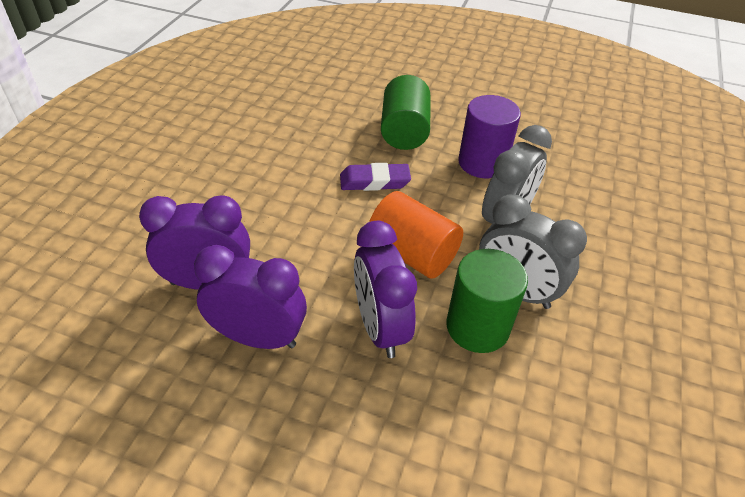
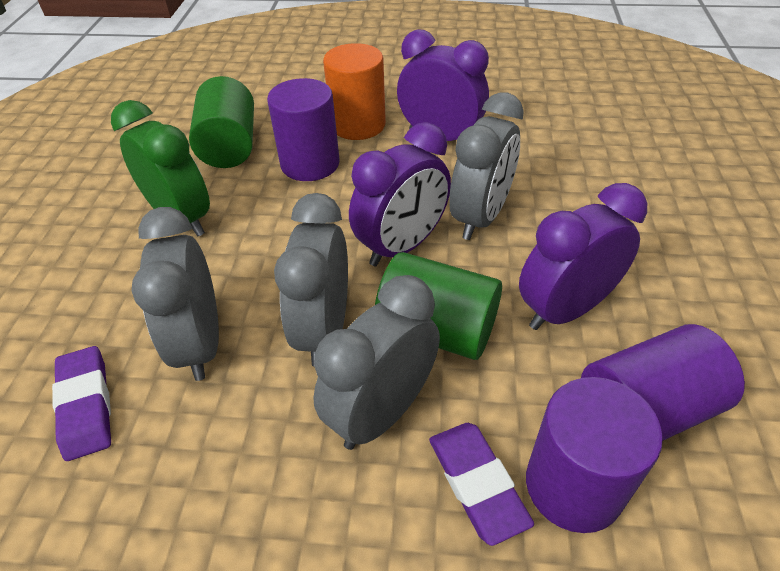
green clock: 0 -> 1
grey clock: 2 -> 4
purple cylinder: 1 -> 3
purple eraser: 1 -> 2

